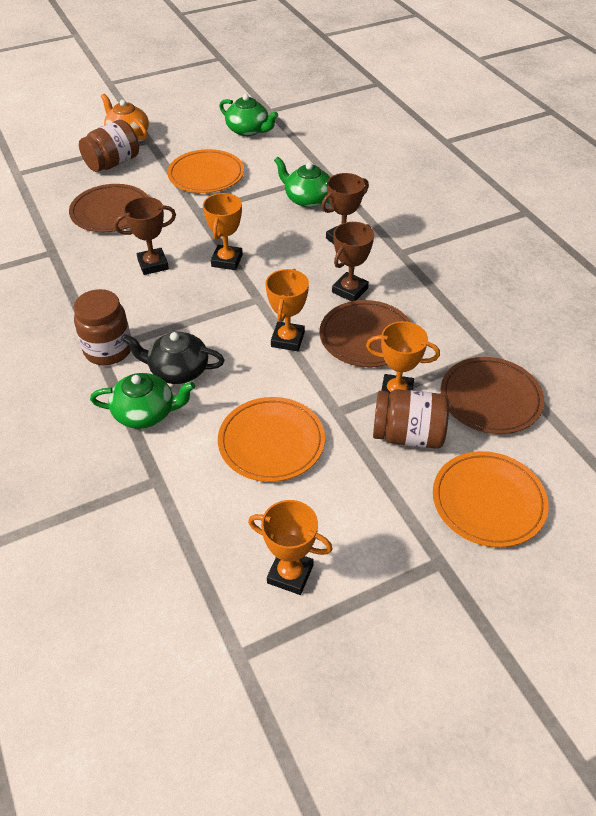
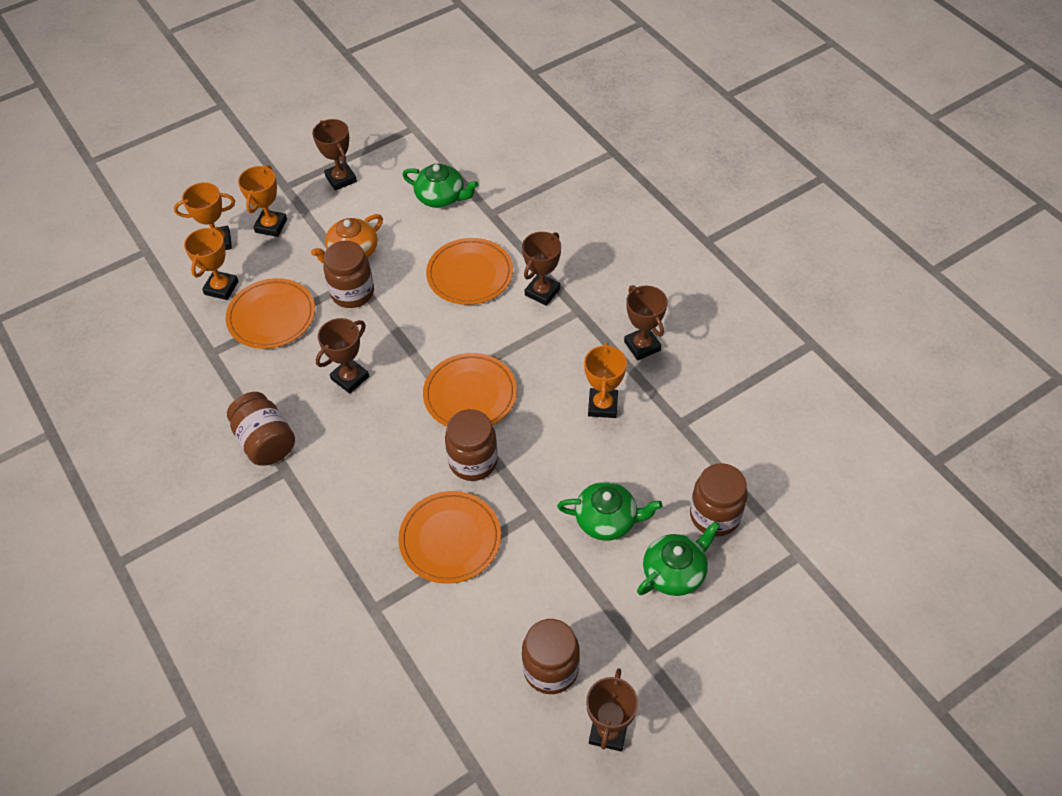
black teapot: 1 -> 0
brown jar: 3 -> 5
brown plate: 3 -> 0
brown trophy: 3 -> 5
orange plate: 3 -> 4

